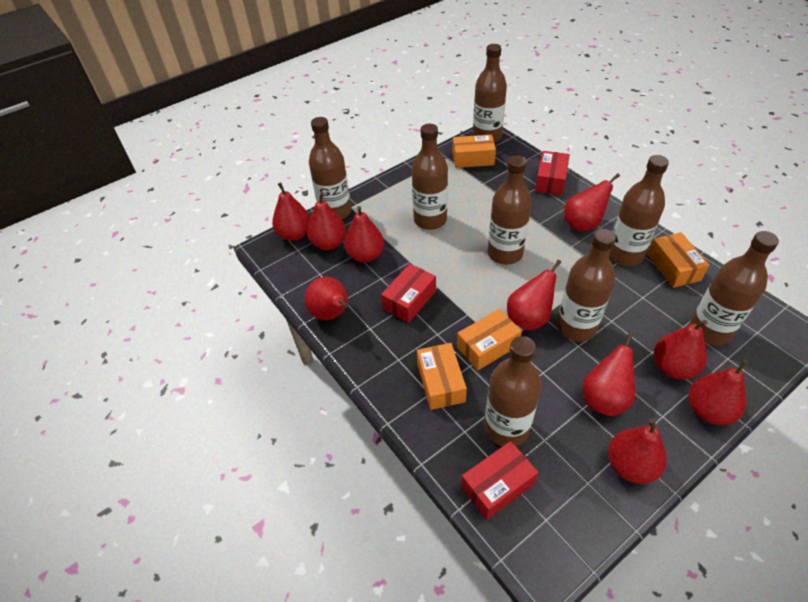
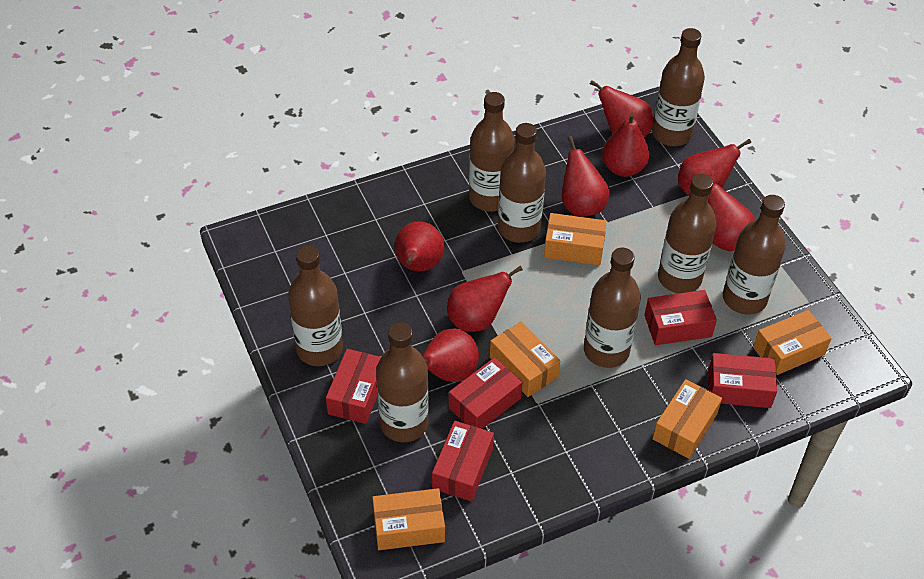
orange box: 4 -> 5
red box: 3 -> 5
red pear: 10 -> 8

